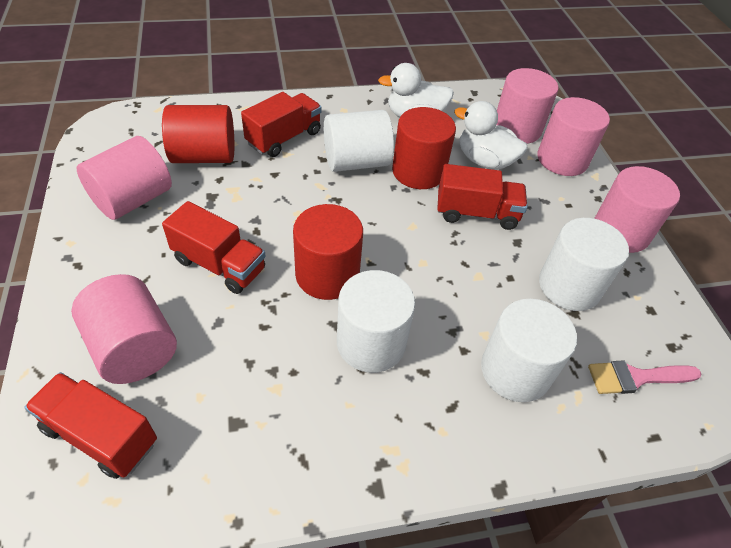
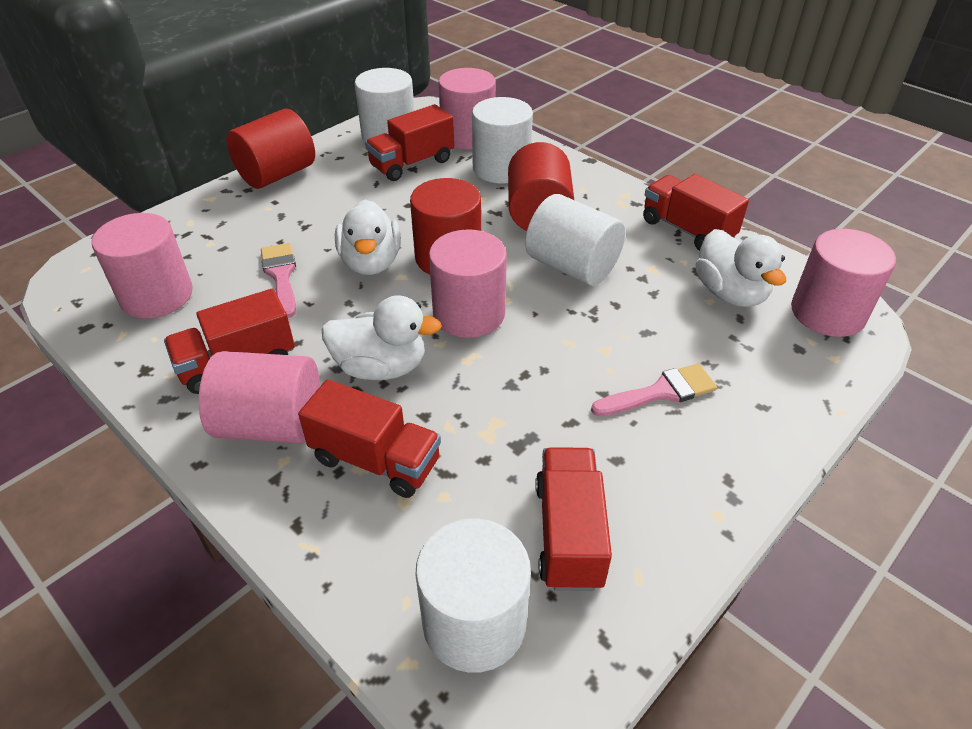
pink brush: 1 -> 2
red truck: 4 -> 5
white duck: 2 -> 3

